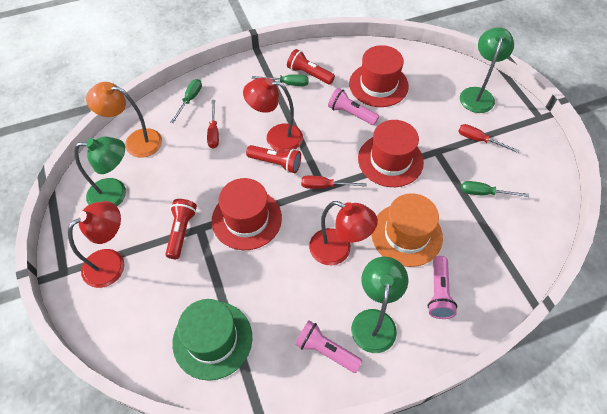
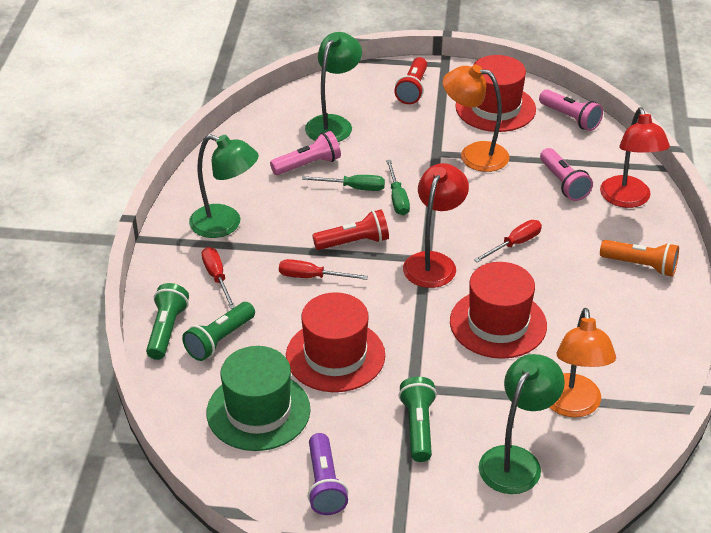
green flashlight: 0 -> 3
green screwdriver: 3 -> 2
orange flashlight: 0 -> 1
orange hat: 1 -> 0
orange lamp: 1 -> 2
purple flashlight: 0 -> 1
red flashlight: 3 -> 2
red lamp: 3 -> 2

